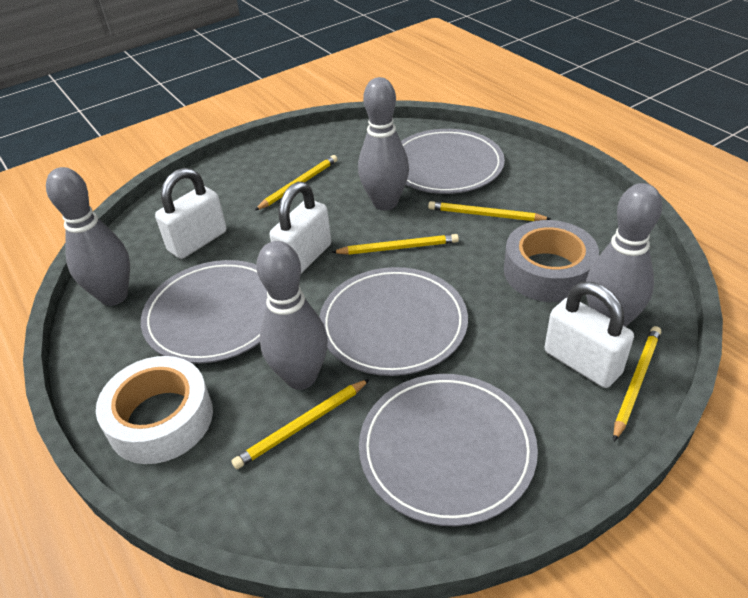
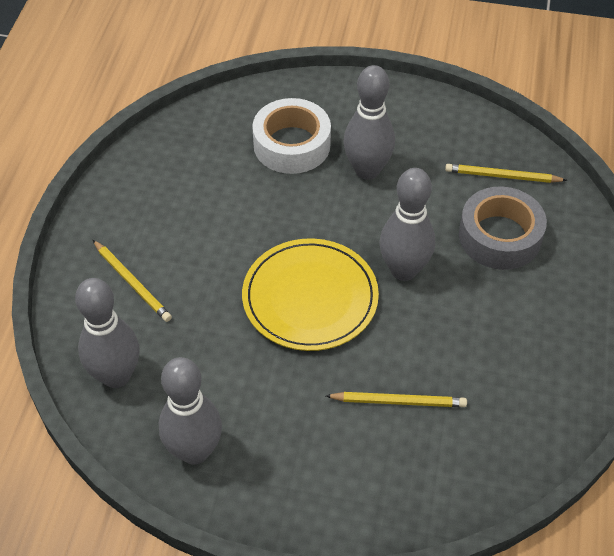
grey plate: 4 -> 0
white padlock: 3 -> 0
yellow pencil: 5 -> 3
yellow plate: 0 -> 1

